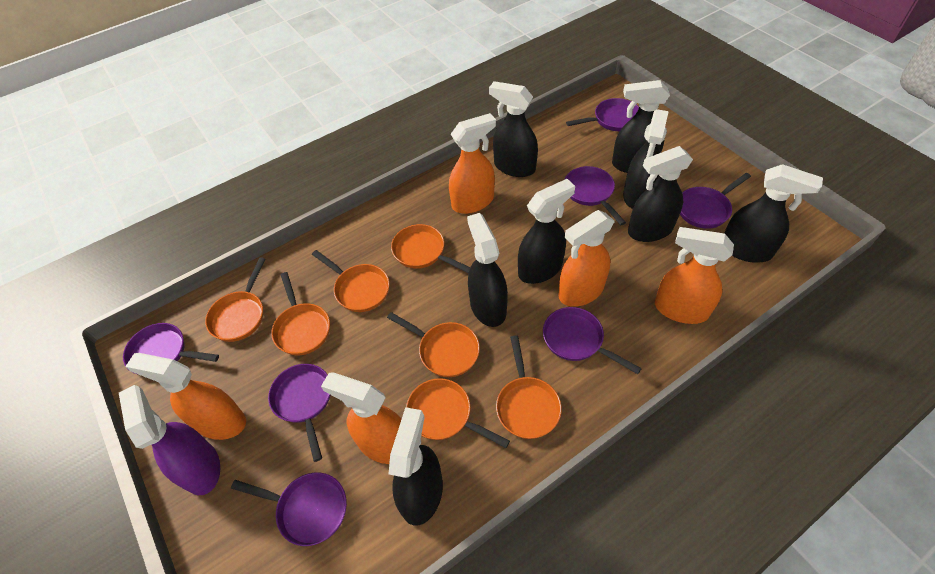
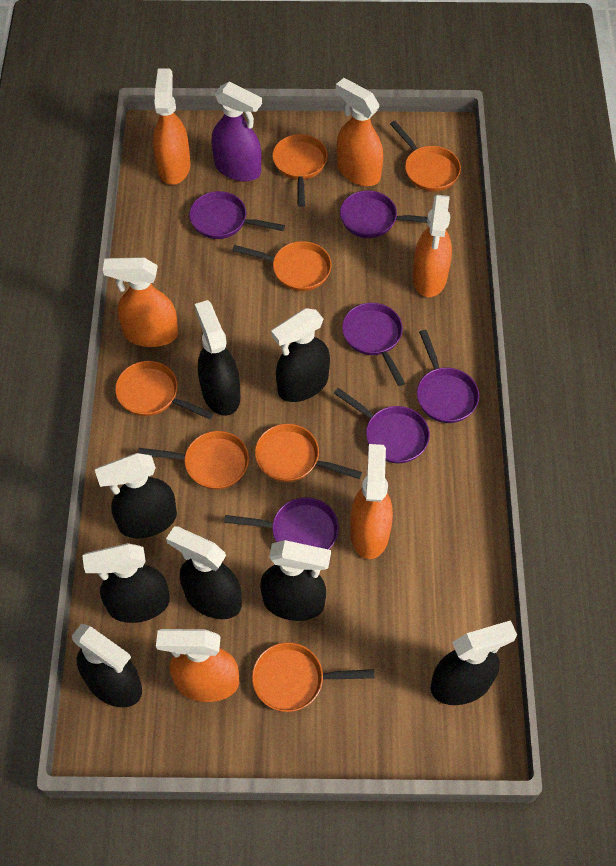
orange spray bottle: 5 -> 6
purple pan: 7 -> 6

